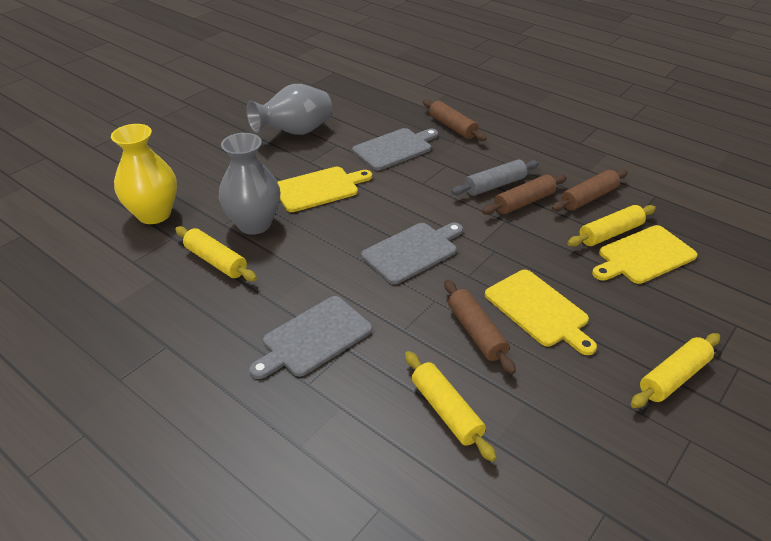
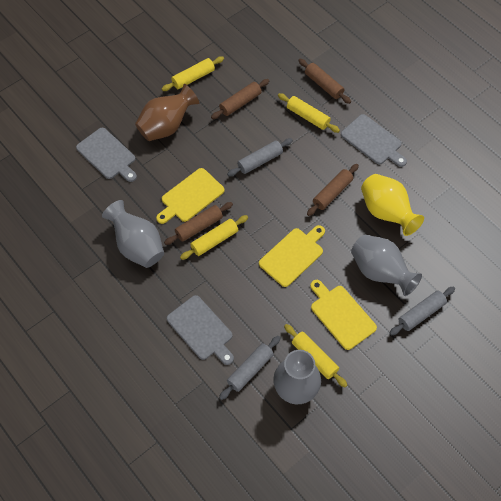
brown vase: 0 -> 1
grey rolling pin: 1 -> 3
grey vase: 2 -> 3

